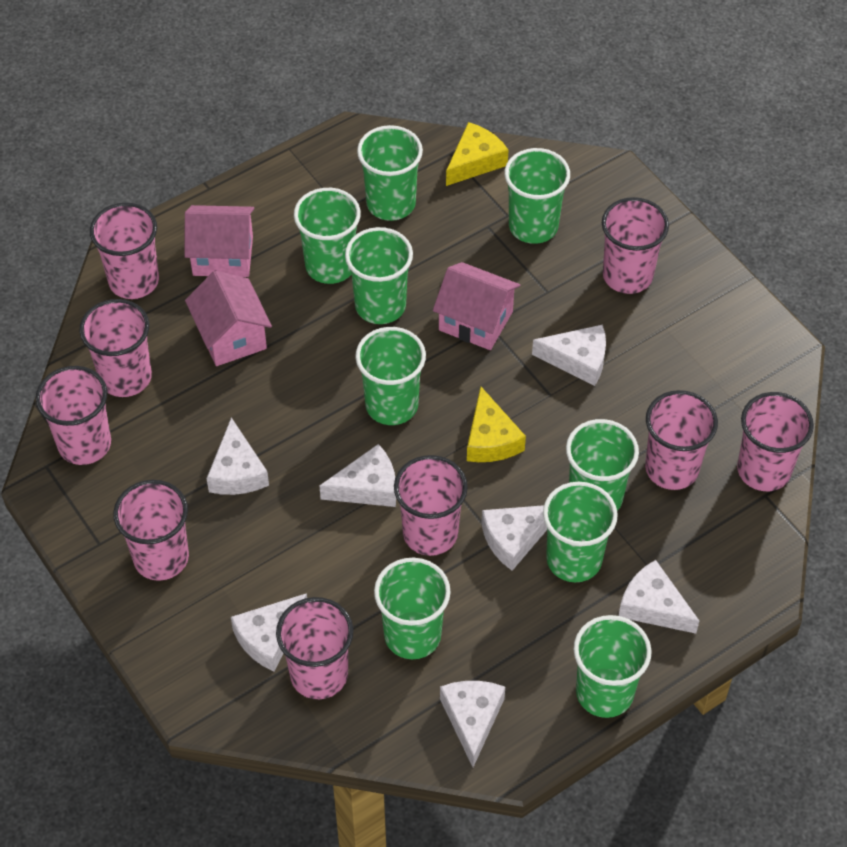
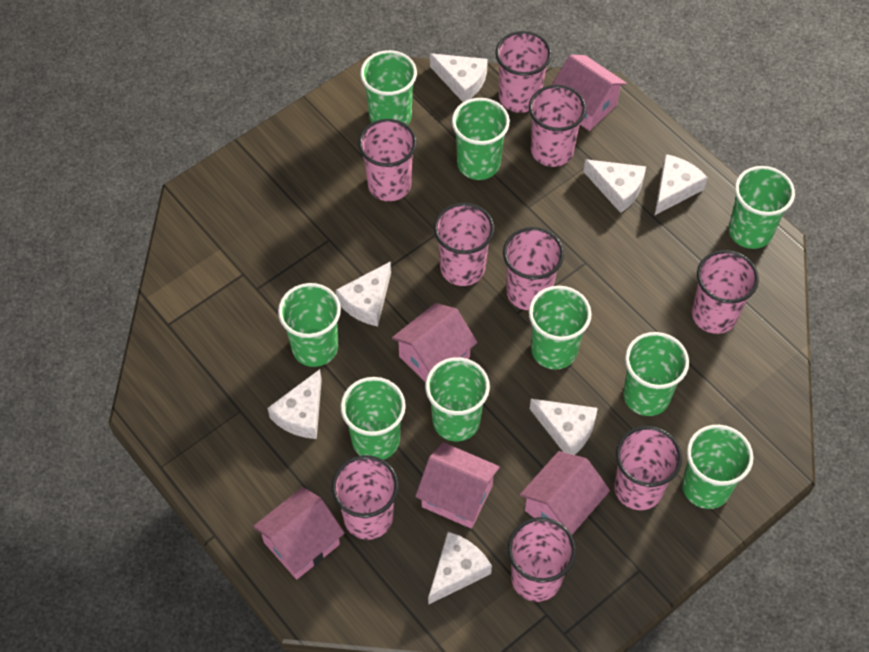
pink house: 3 -> 5
yellow cheese: 2 -> 0

